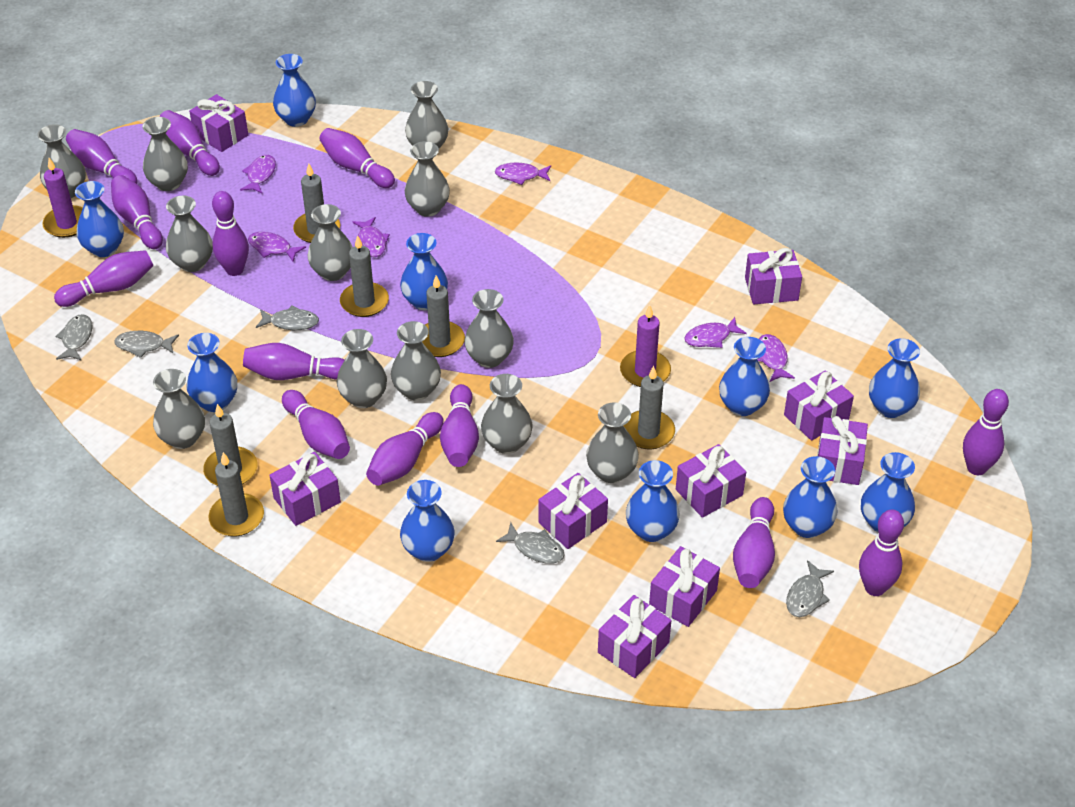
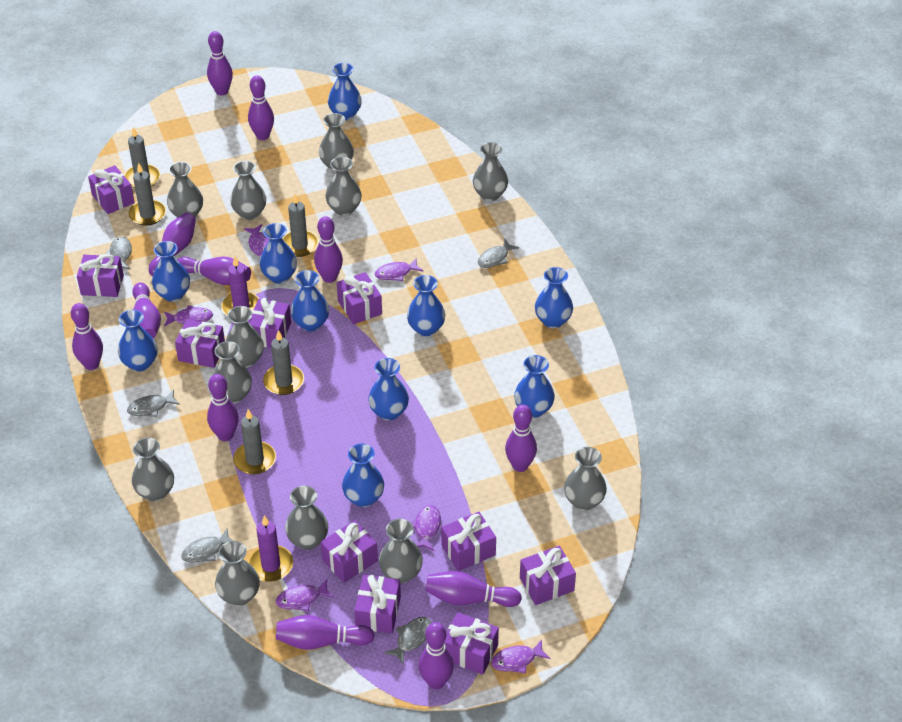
grey candle: 6 -> 5
purple bowling pin: 13 -> 12
purple gift: 9 -> 10

